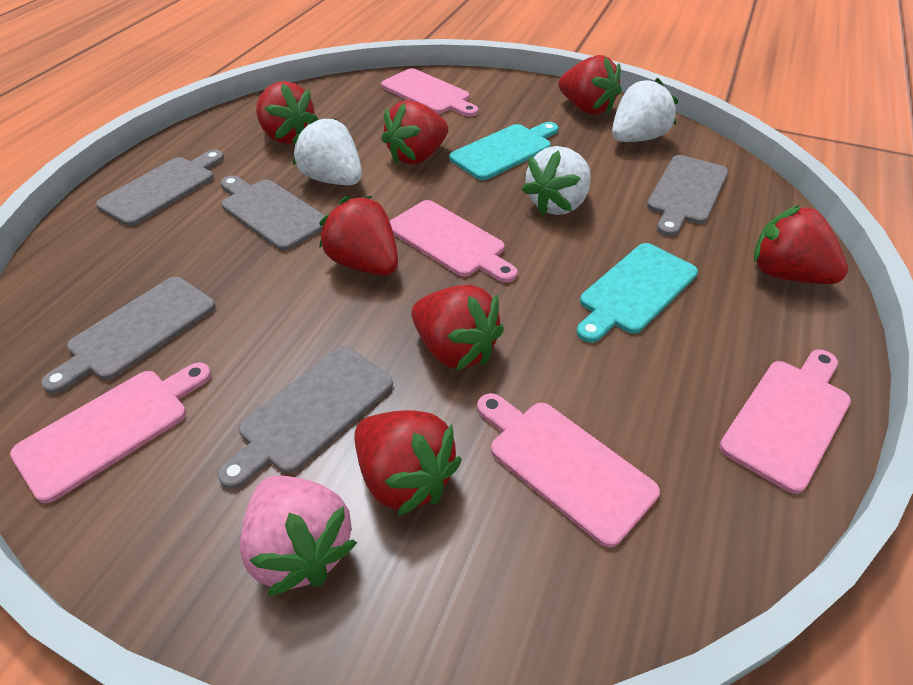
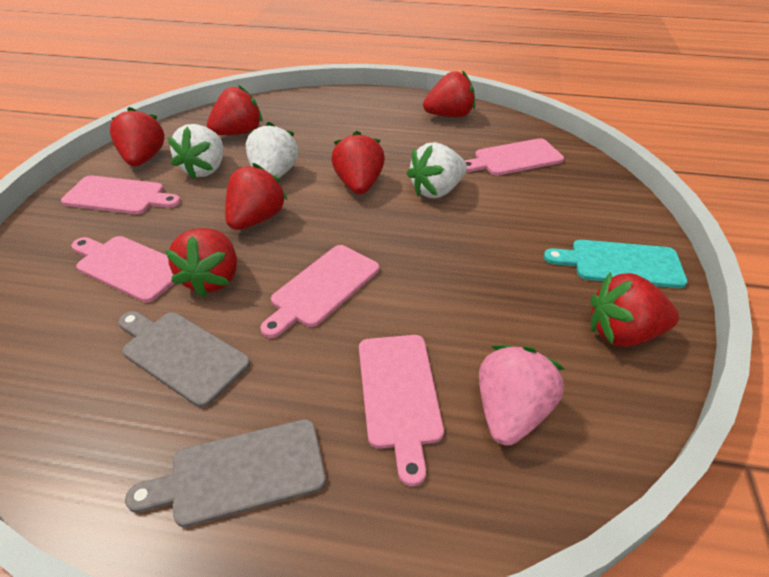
grey cutting board: 5 -> 2
turquoise cutting board: 2 -> 1

